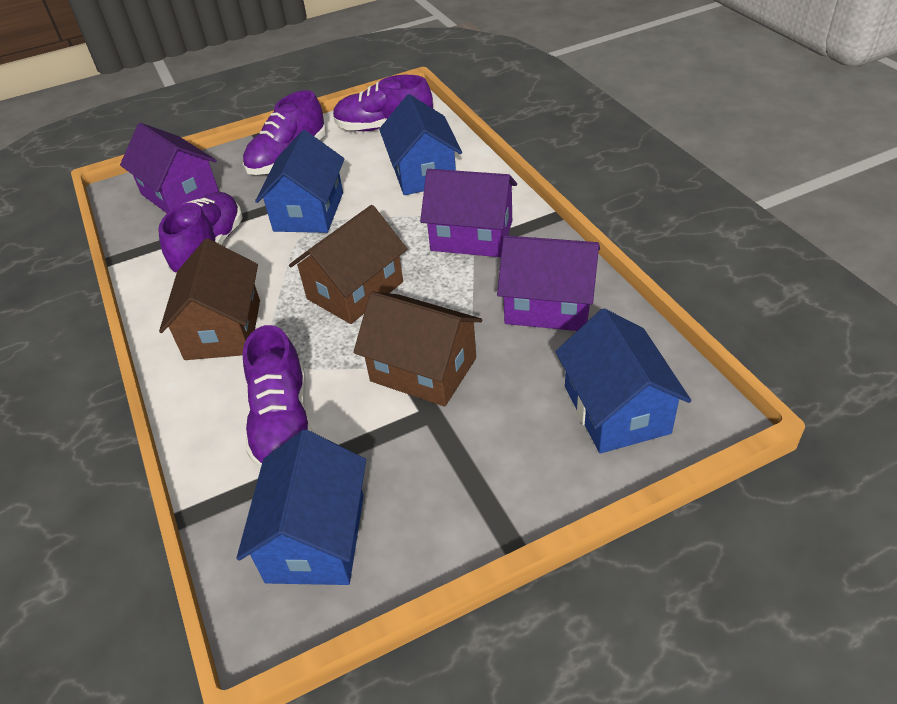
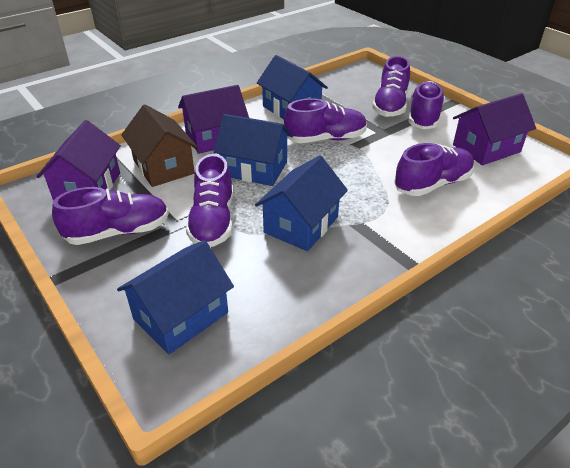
brown house: 3 -> 1
purple shoe: 4 -> 6

